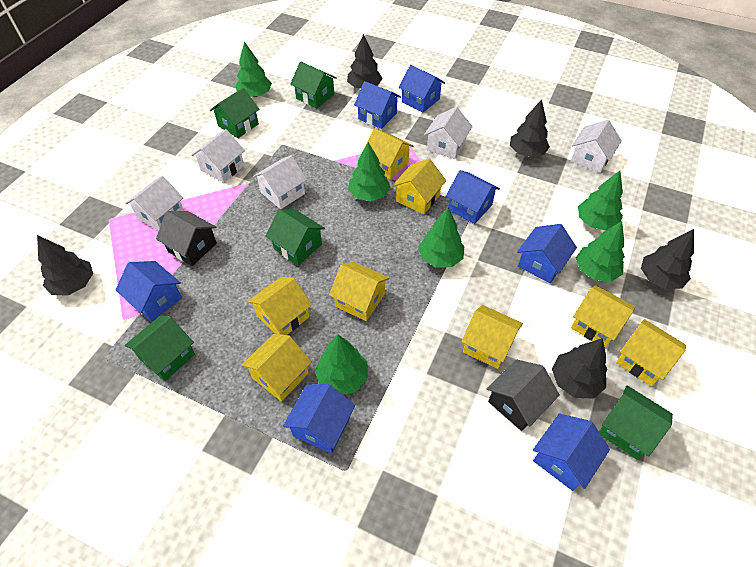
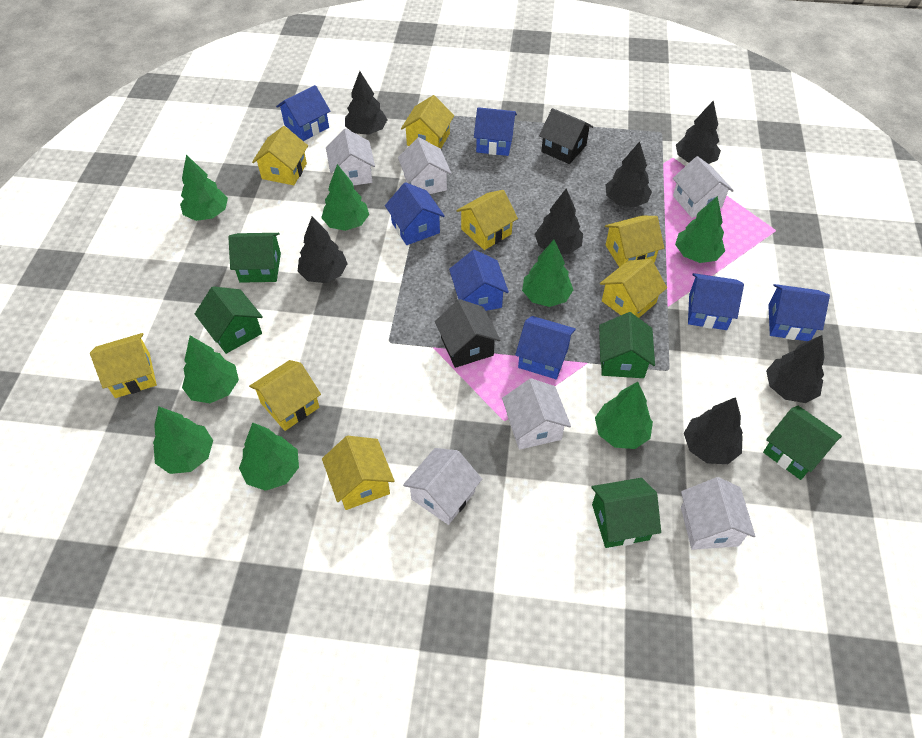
black tree: 5 -> 7
green tree: 6 -> 8
white house: 5 -> 6

